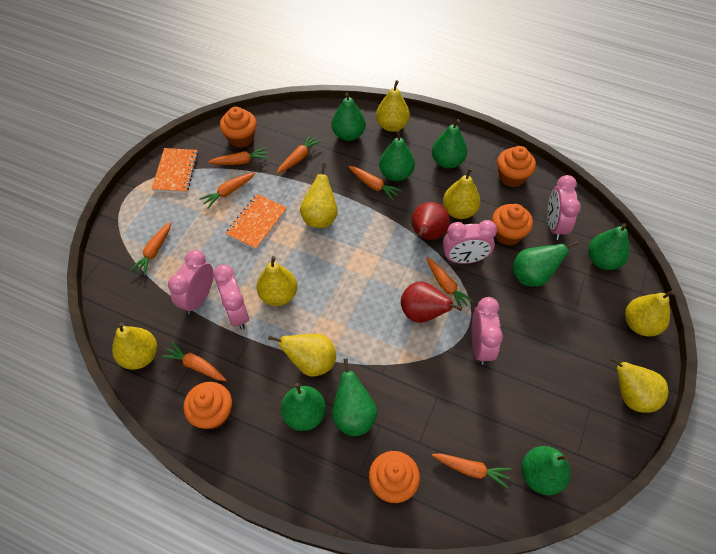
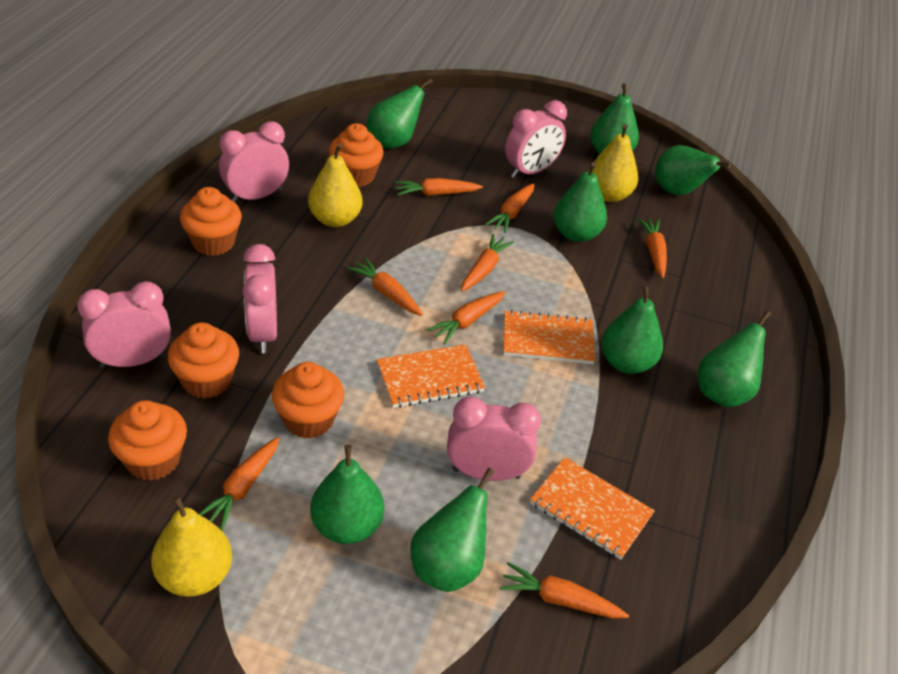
orange notebook: 2 -> 3
red pear: 2 -> 0
yellow pear: 8 -> 3

